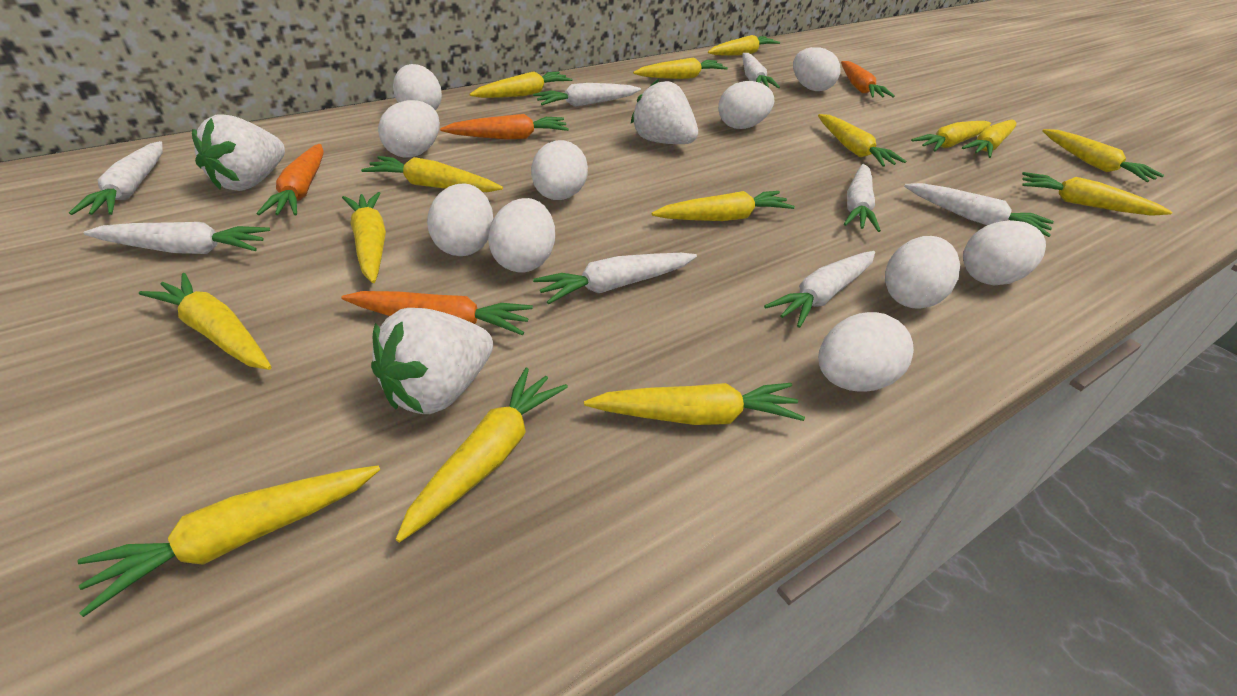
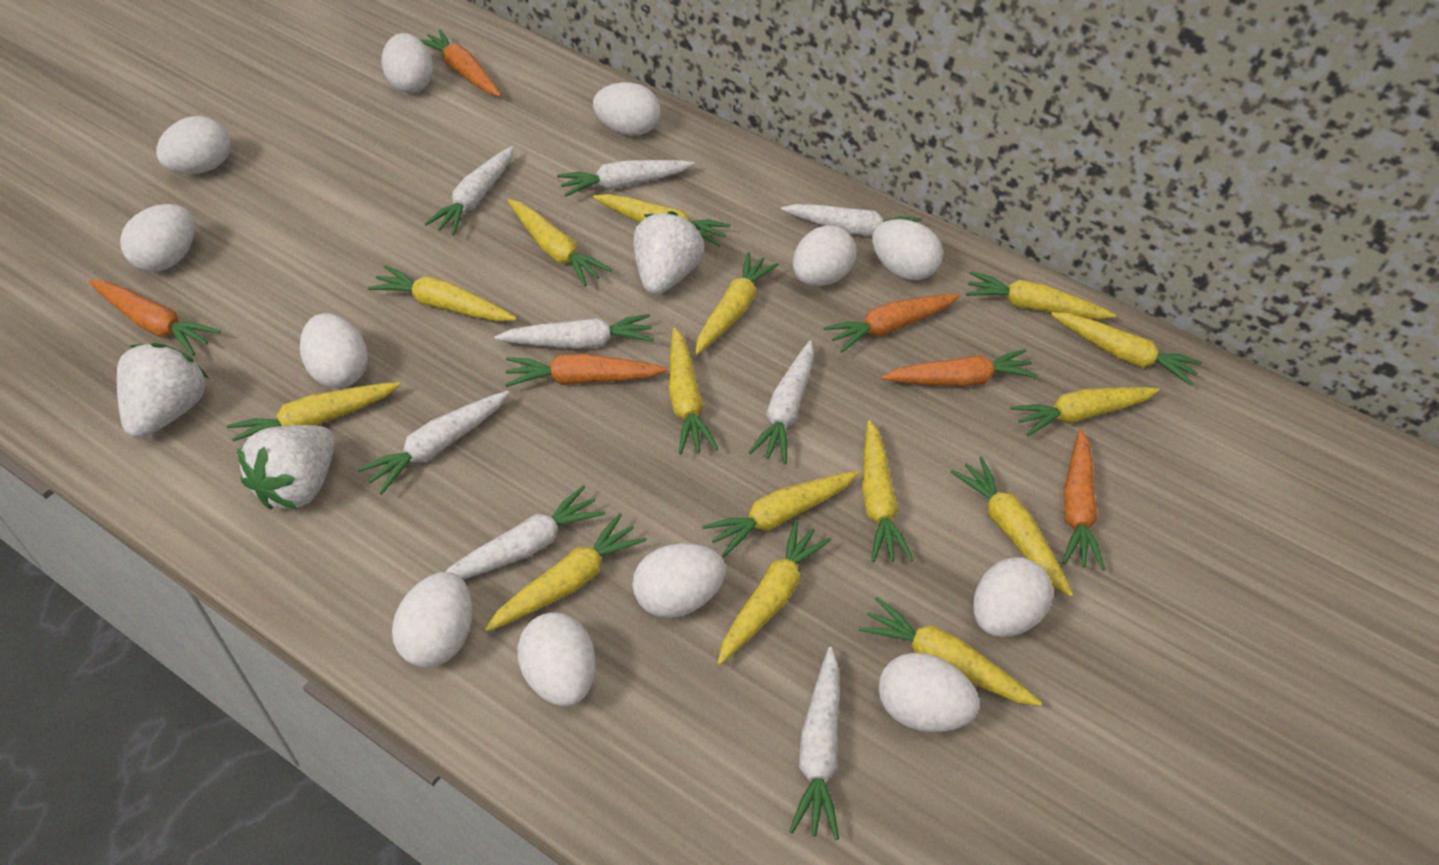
orange carrot: 4 -> 6
white egg: 10 -> 12

